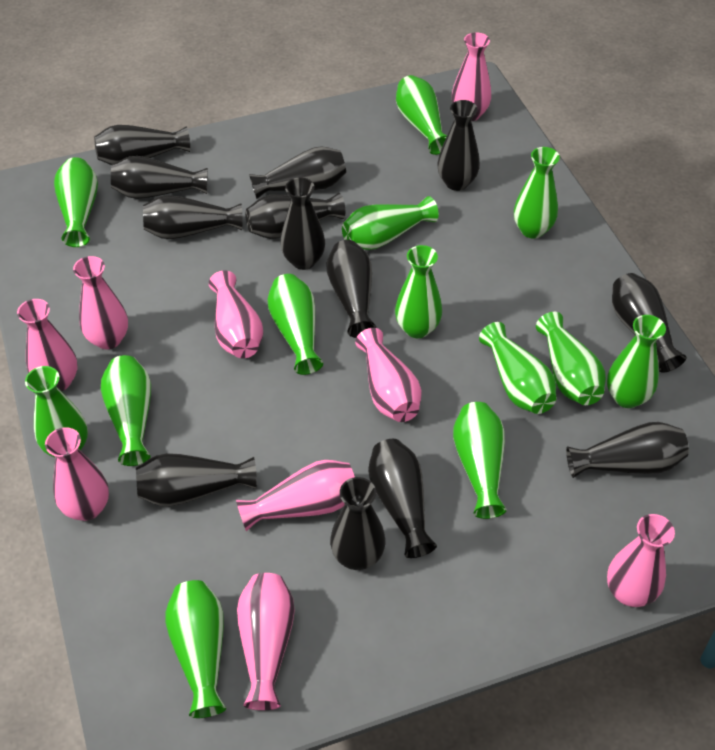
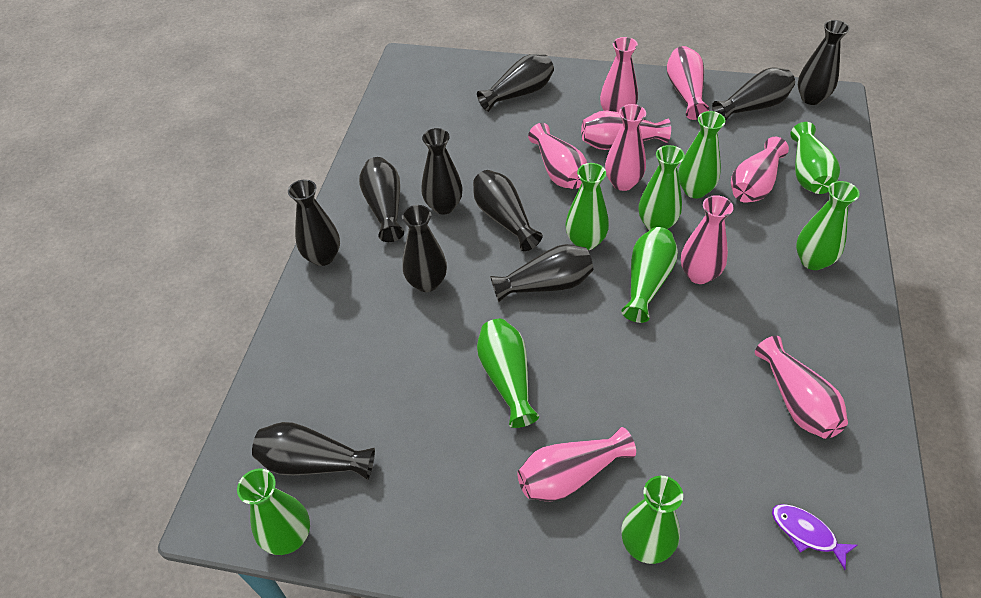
black vase: 13 -> 10
green vase: 13 -> 9
purple fish: 0 -> 1

